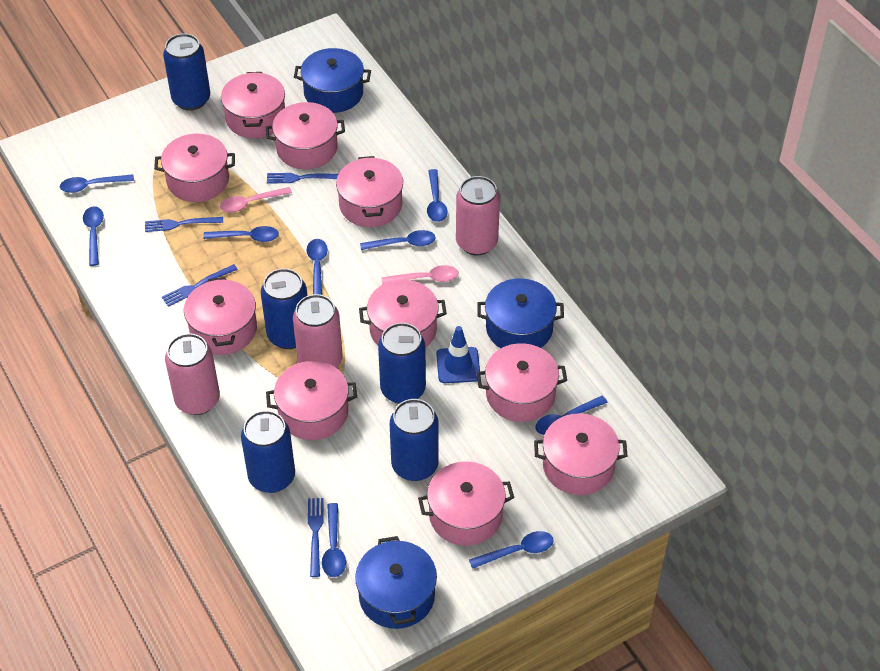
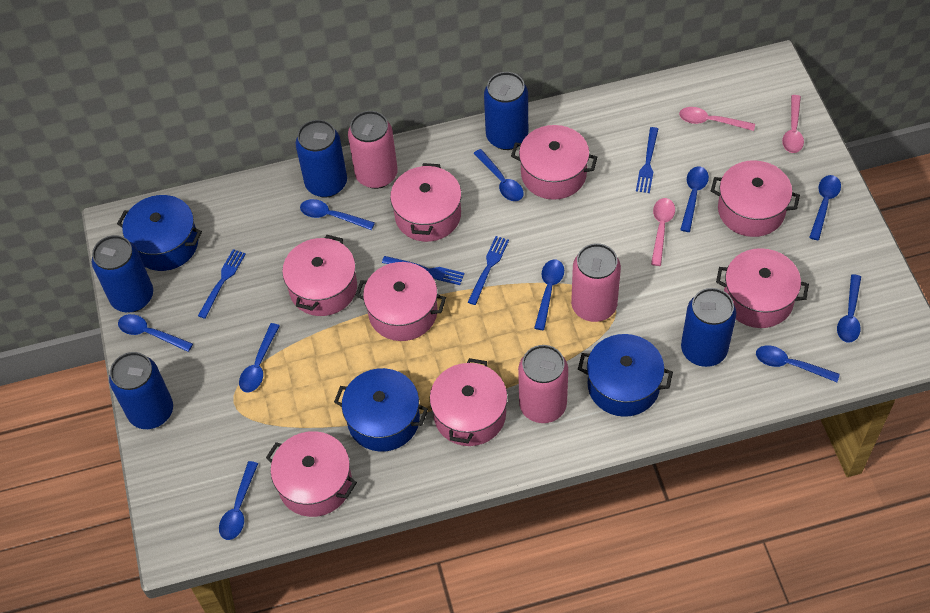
blue spoon: 9 -> 10
blue traffic cone: 1 -> 0
pink pot: 10 -> 8
pink spoon: 2 -> 3

